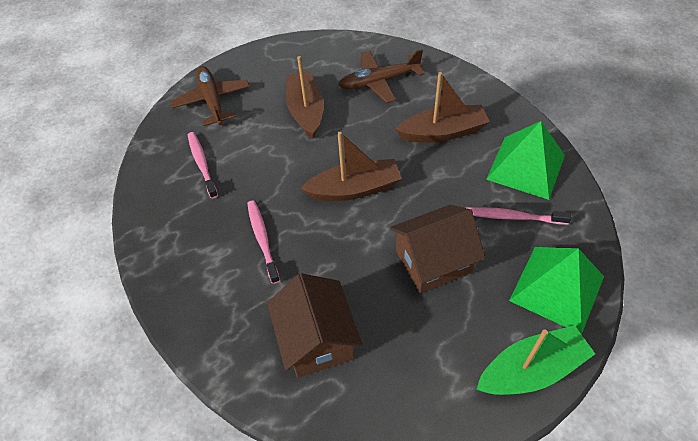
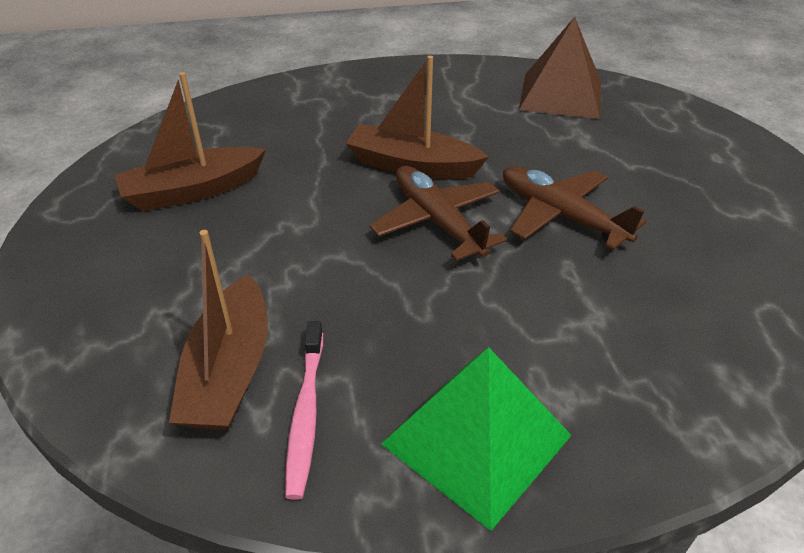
brown house: 2 -> 0
brown pyramid: 0 -> 1
green boat: 1 -> 0
green pyramid: 2 -> 1
pink toothbrush: 3 -> 1

